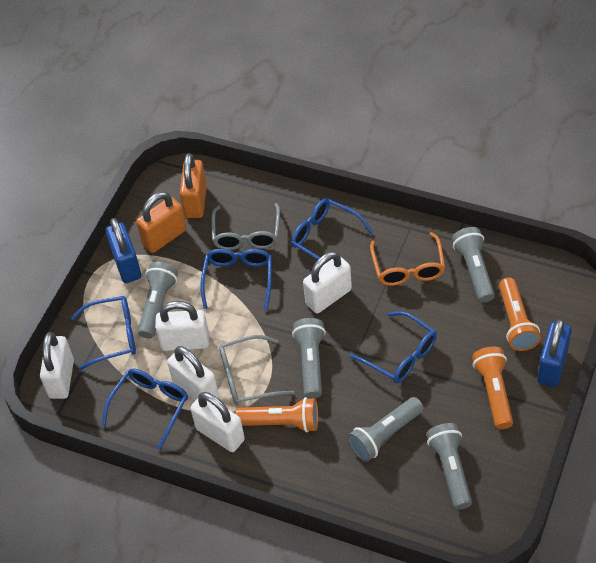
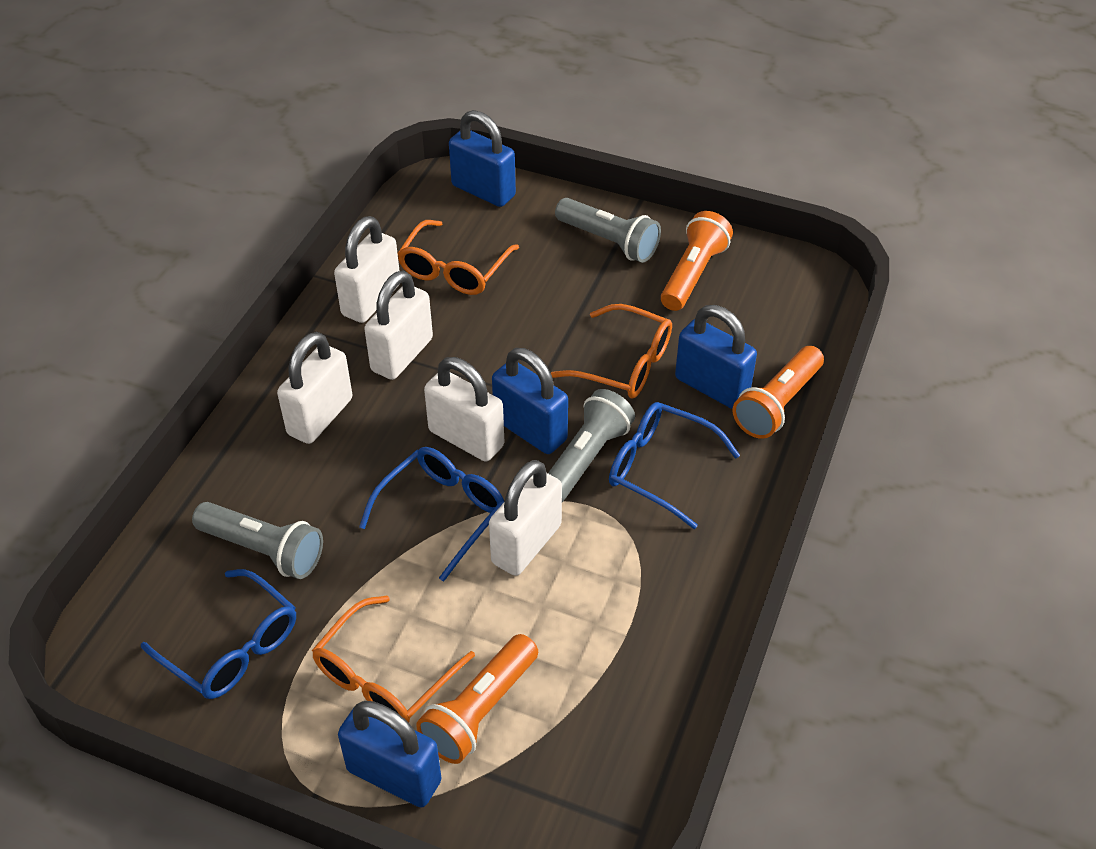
blue glasses: 5 -> 3
blue padlock: 2 -> 4
grey flashlight: 5 -> 3
grey glasses: 2 -> 0
orange glasses: 1 -> 3
orange padlock: 2 -> 0

